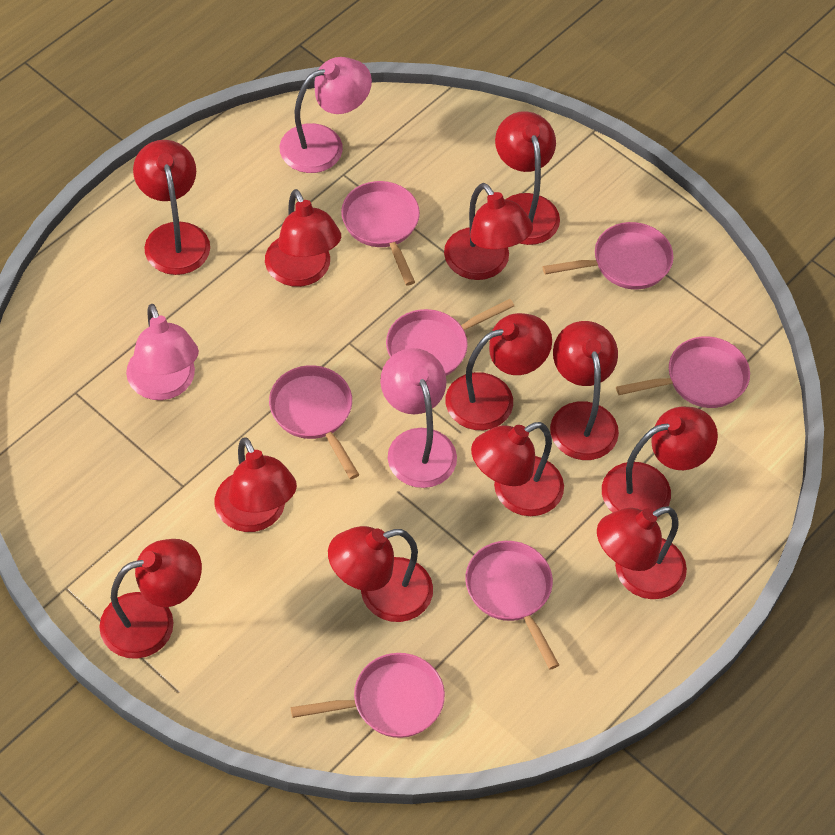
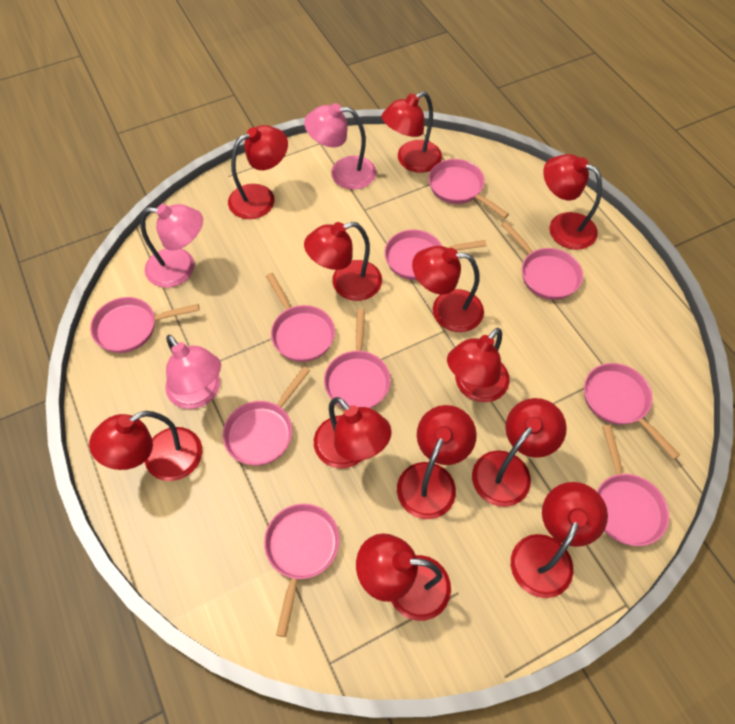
pink pan: 7 -> 10

